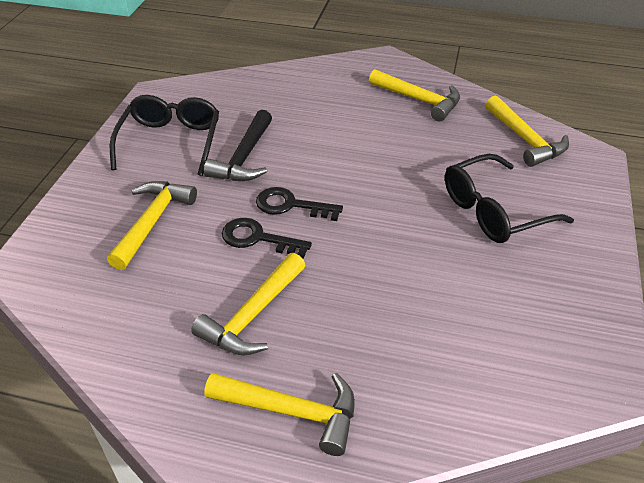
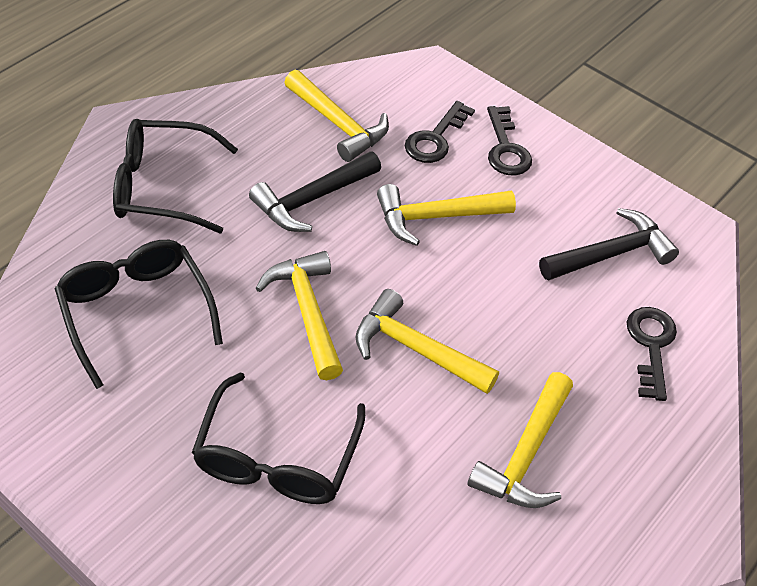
black glasses: 2 -> 3
black hammer: 1 -> 2
black key: 2 -> 3

